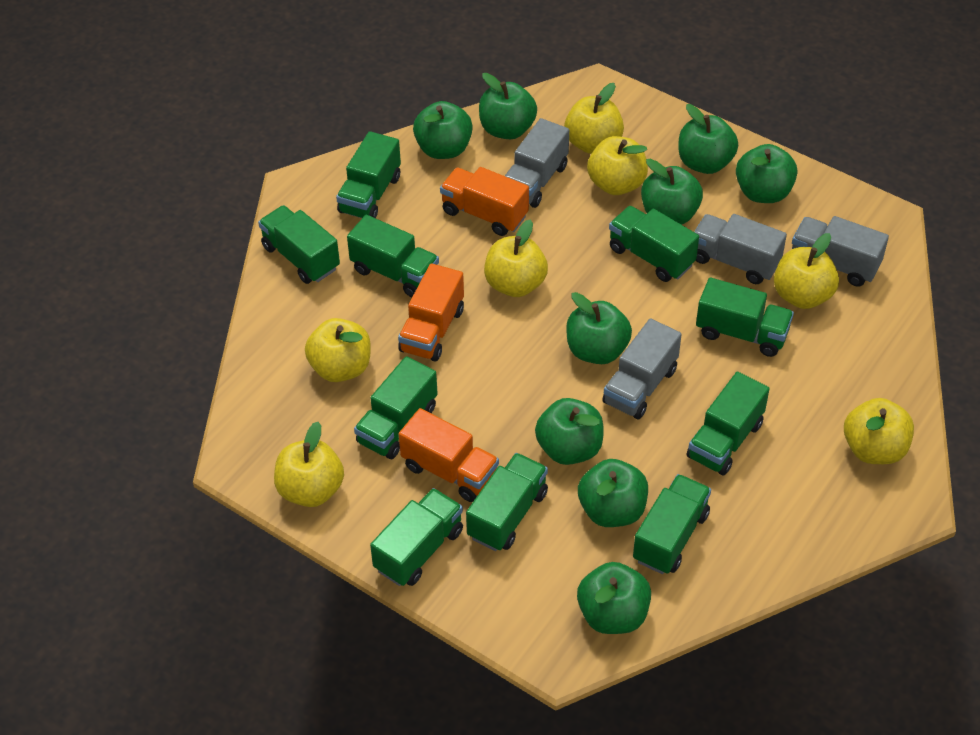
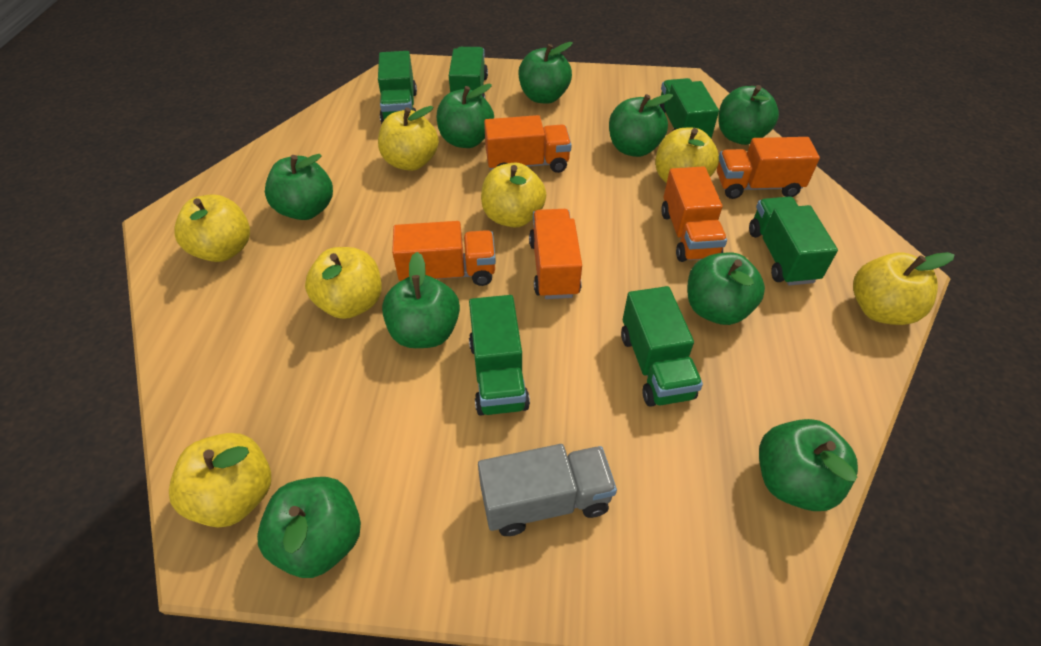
green truck: 10 -> 6
grey truck: 4 -> 1
orange truck: 3 -> 5

